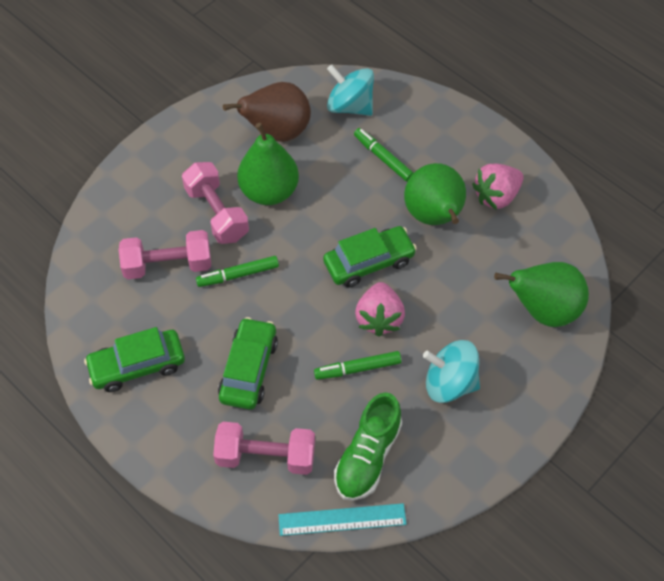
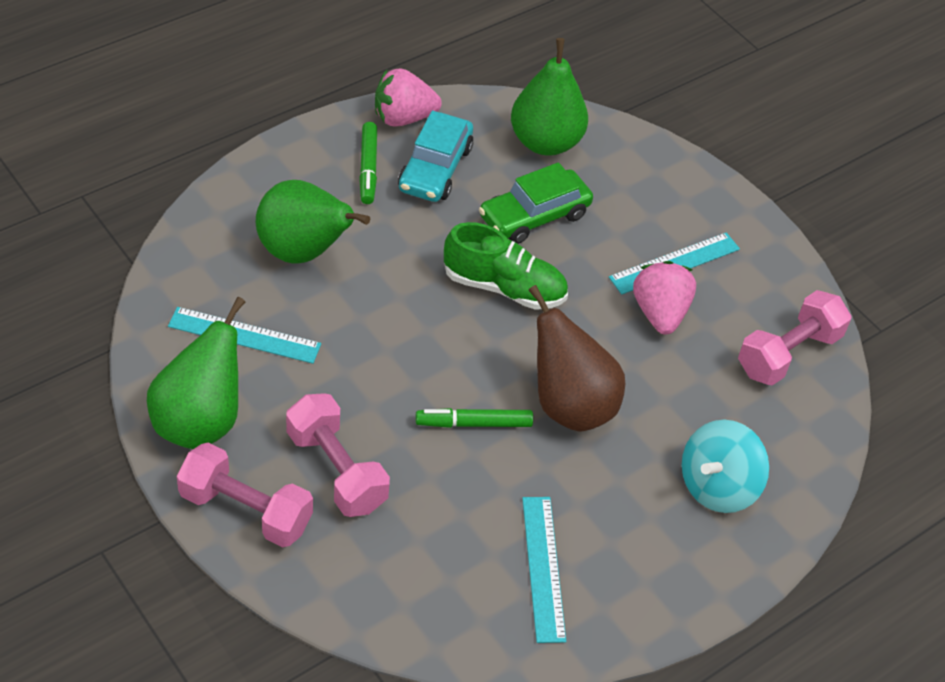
green car: 3 -> 1
green marker: 3 -> 2
turquoise car: 0 -> 1
turquoise ruler: 1 -> 3
turquoise spinning top: 2 -> 1

